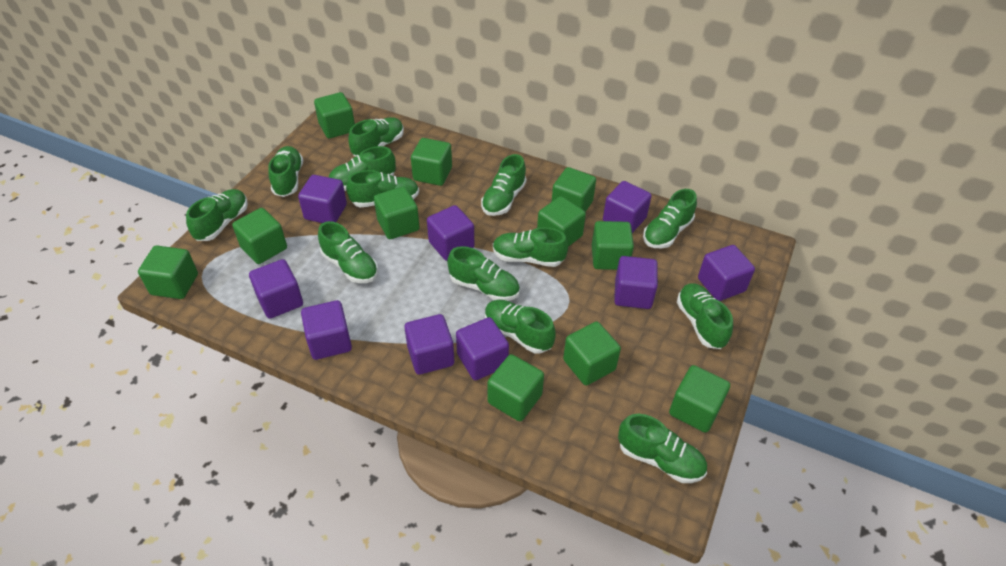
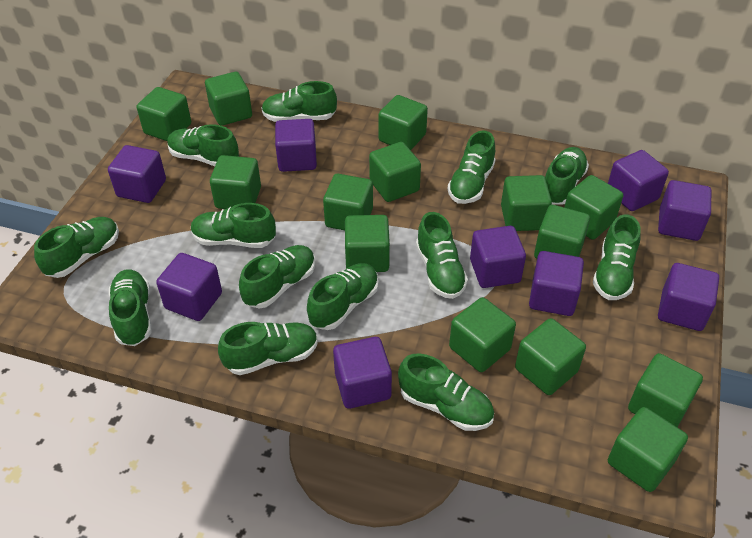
green cube: 11 -> 14

